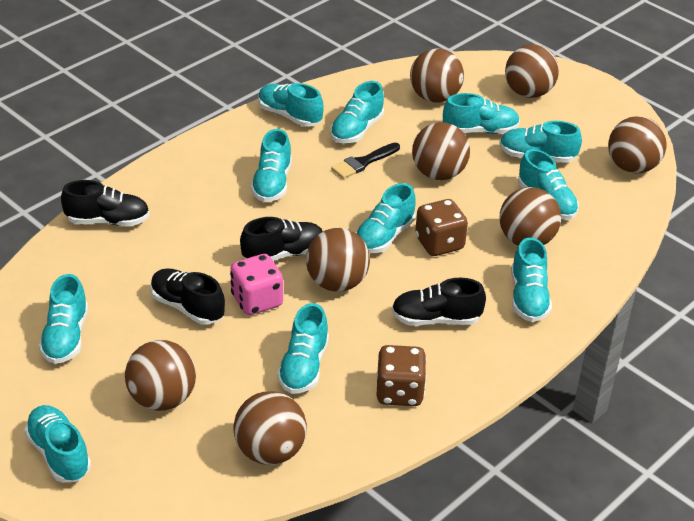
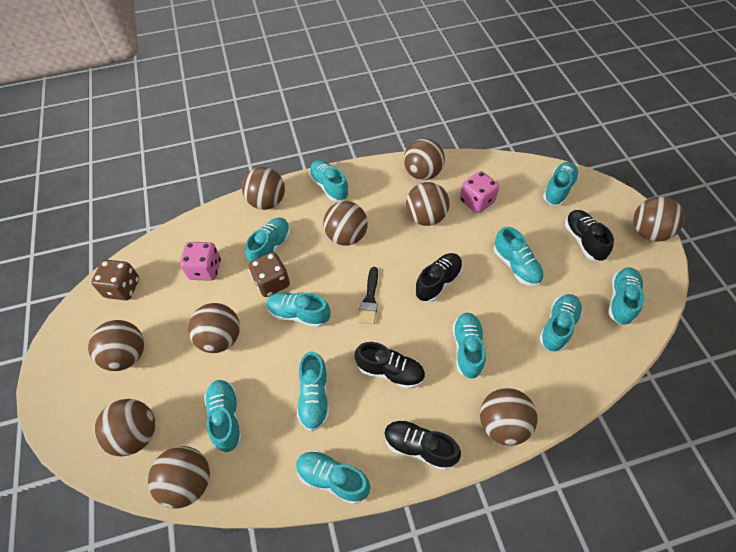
brown ball: 8 -> 10
pink dice: 1 -> 2

